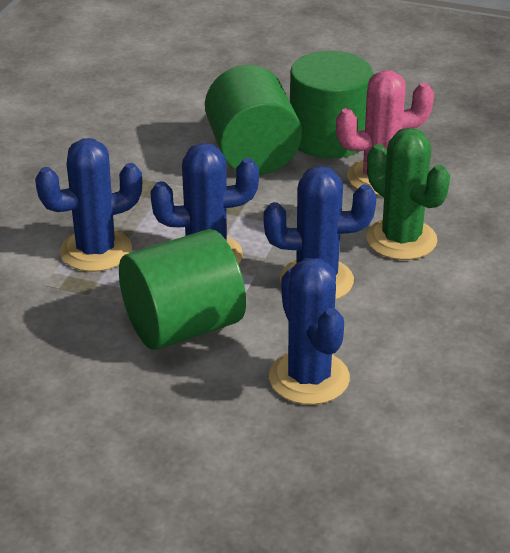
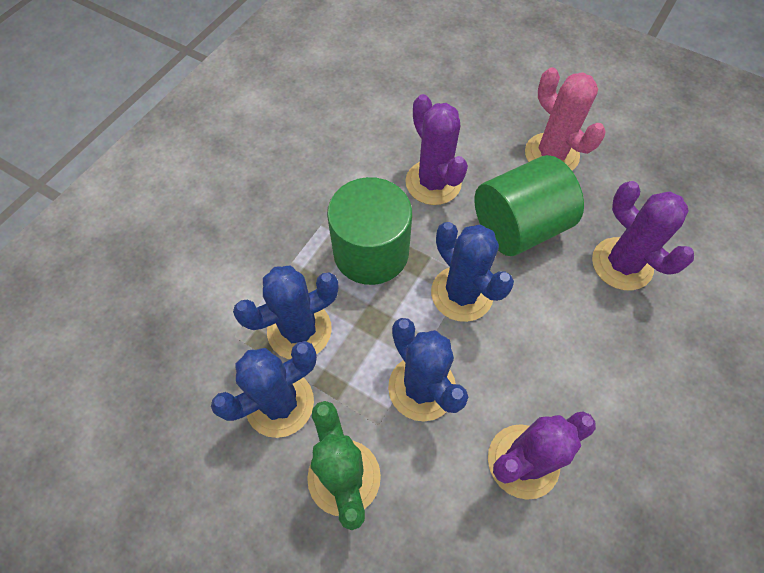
green cylinder: 3 -> 2
purple cactus: 0 -> 3

